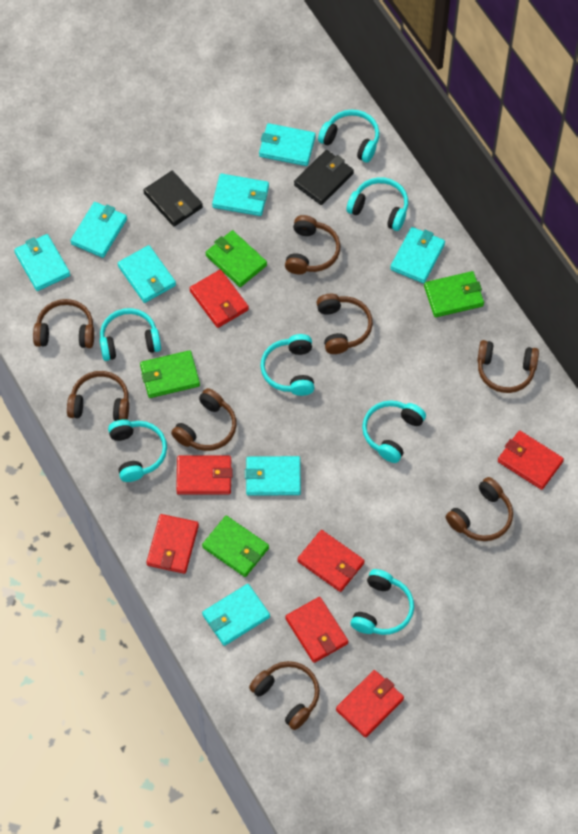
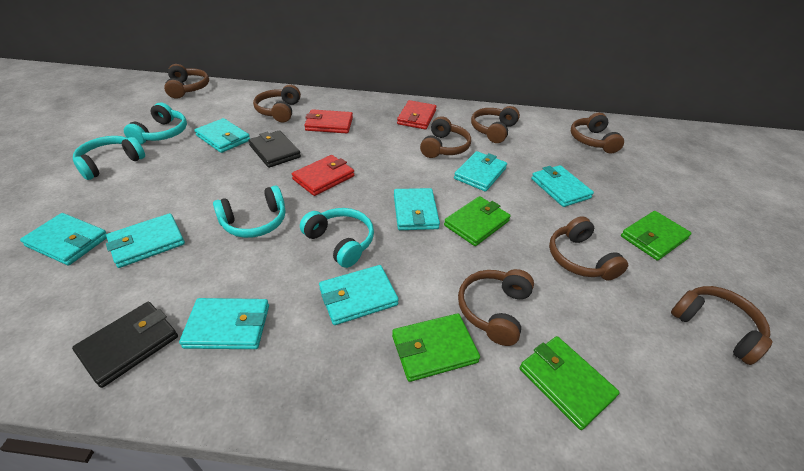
red wallet: 7 -> 3
turquoise headphones: 7 -> 4

